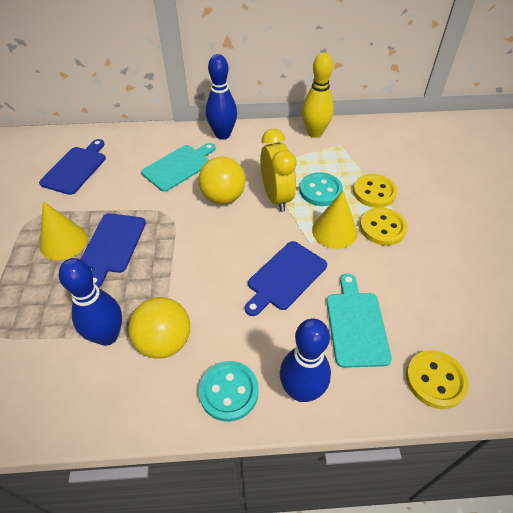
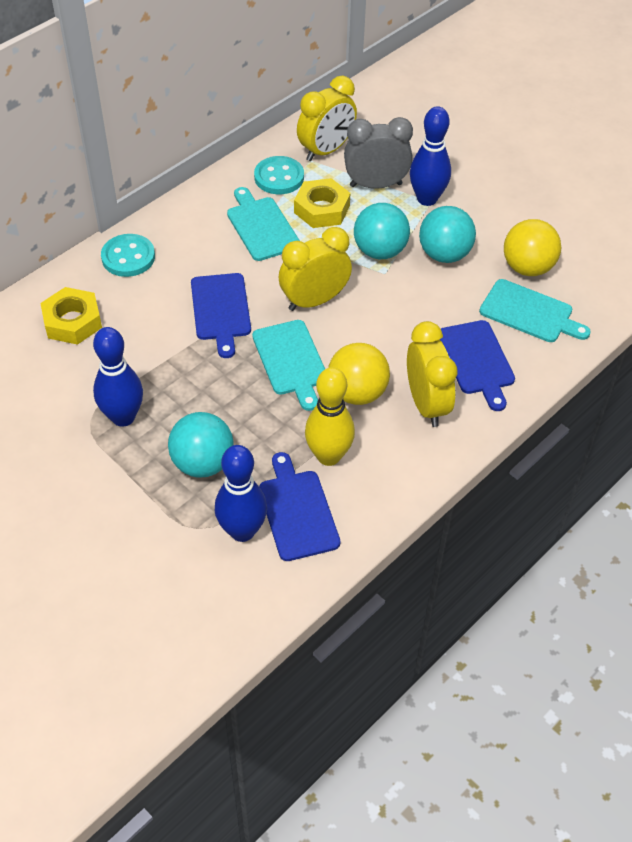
grey clock: 0 -> 1
turquoise ball: 0 -> 3
turquoise cutting board: 2 -> 3
yellow button: 3 -> 0
yellow clock: 1 -> 3
yellow cone: 2 -> 0
yellow nut: 0 -> 2

